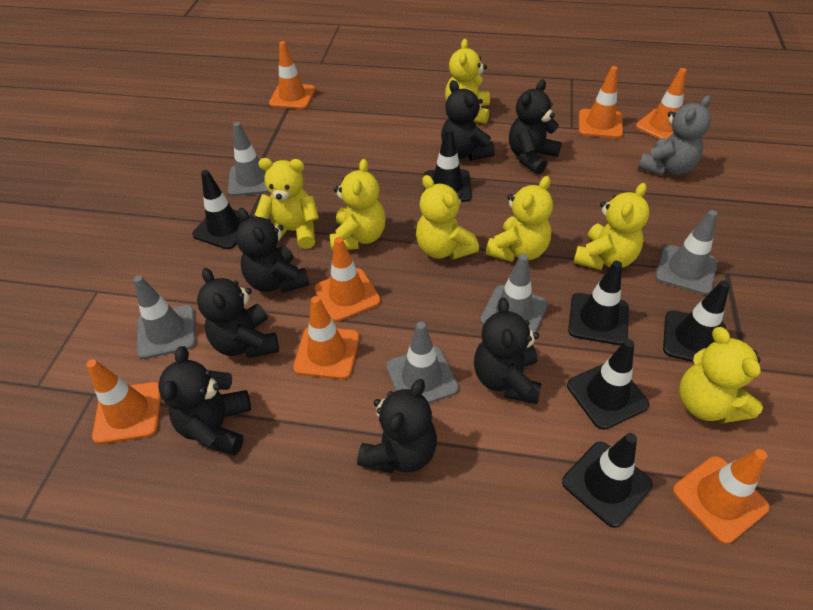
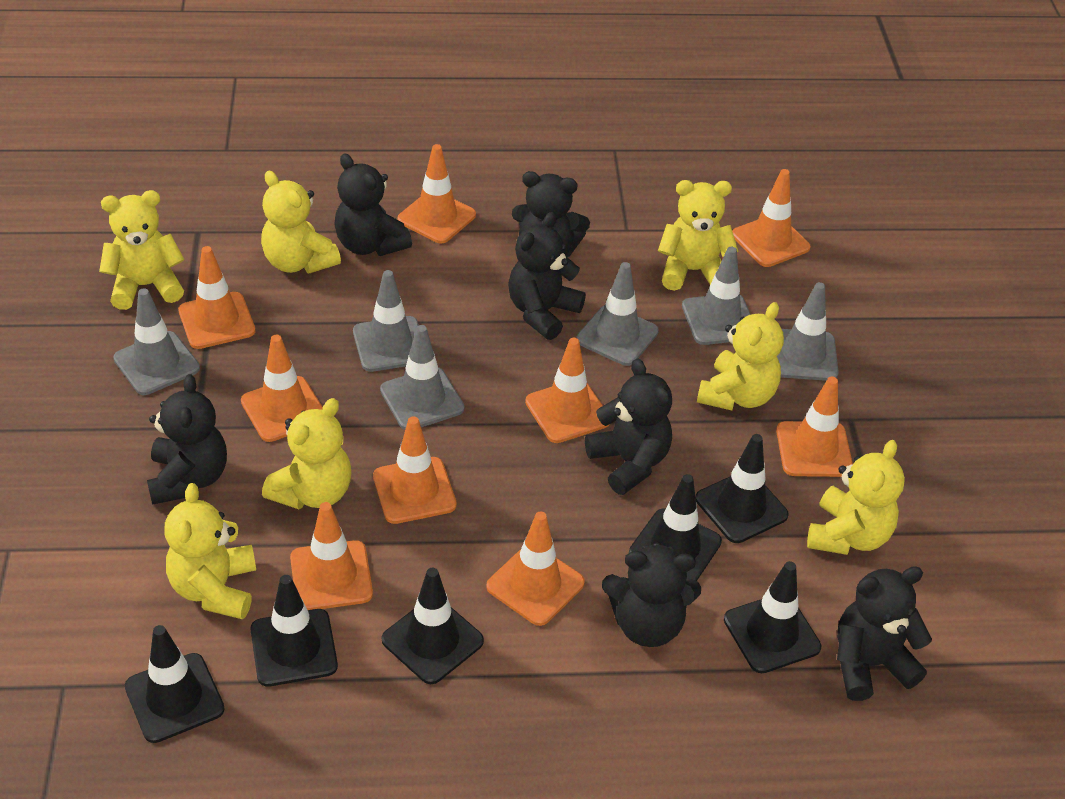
grey teddy bear: 1 -> 0
grey traffic cone: 5 -> 6
orange traffic cone: 7 -> 9

